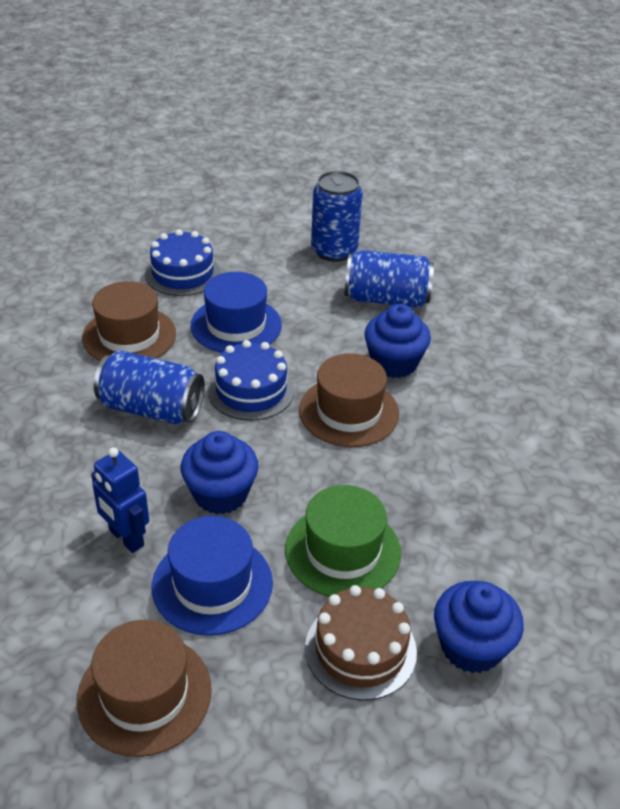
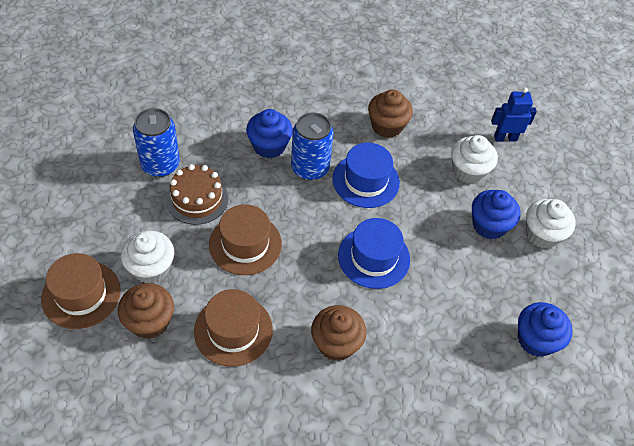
blue cake: 2 -> 0
blue can: 3 -> 2
brown cupcake: 0 -> 3
green hat: 1 -> 0
white cupcake: 0 -> 3

